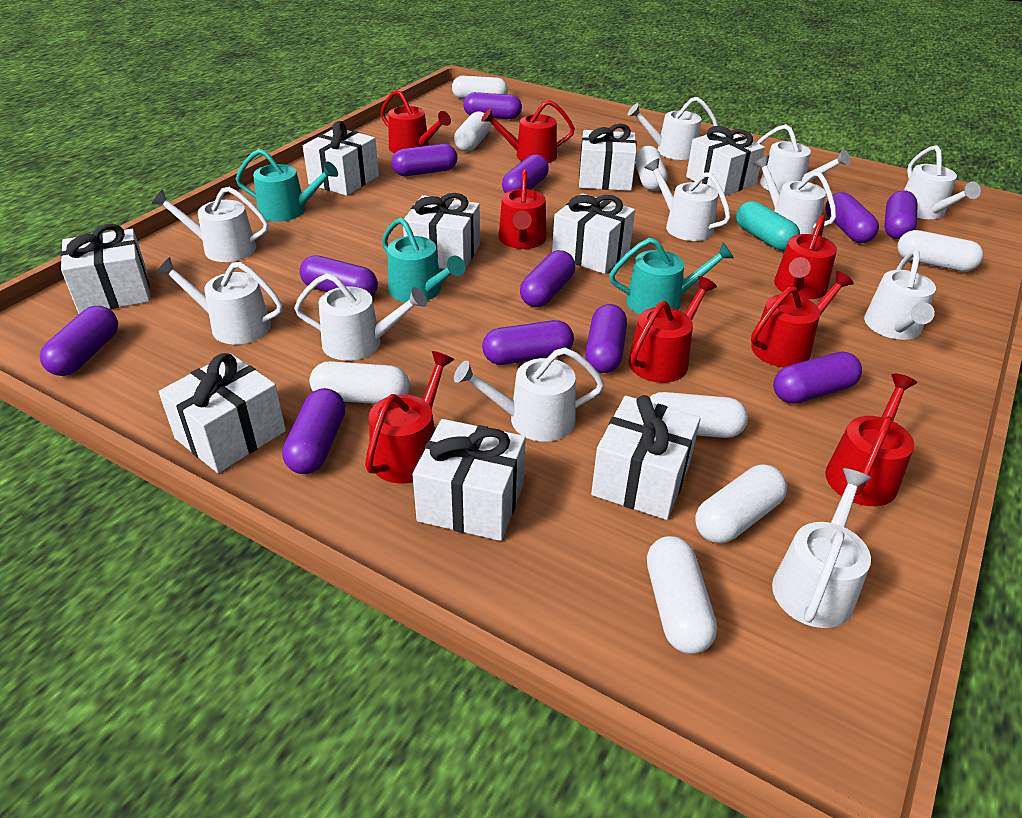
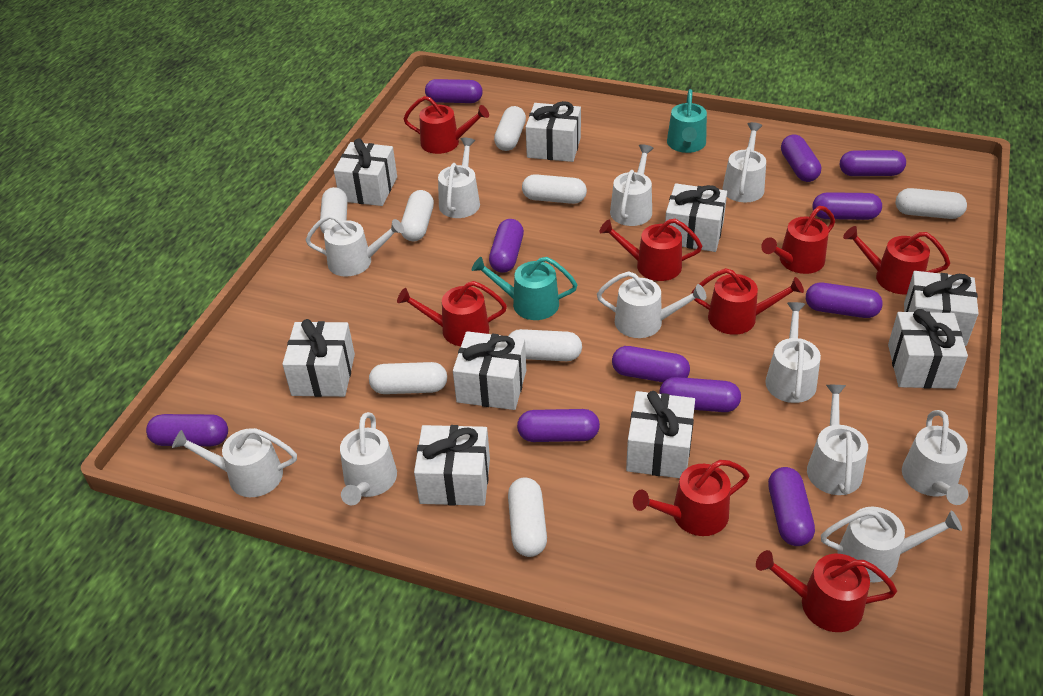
purple capsule: 12 -> 11
turquoise capsule: 1 -> 0
turquoise watering can: 3 -> 2

